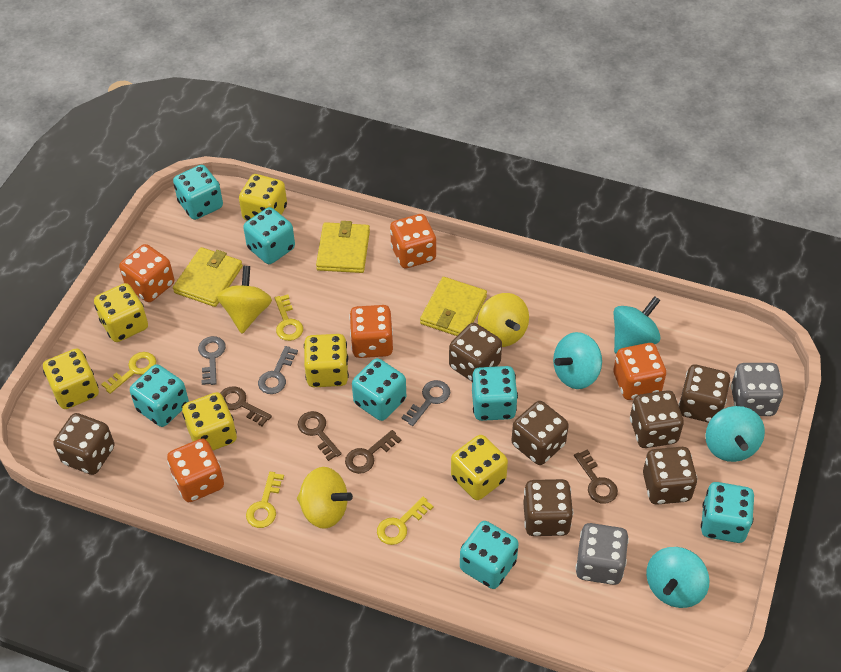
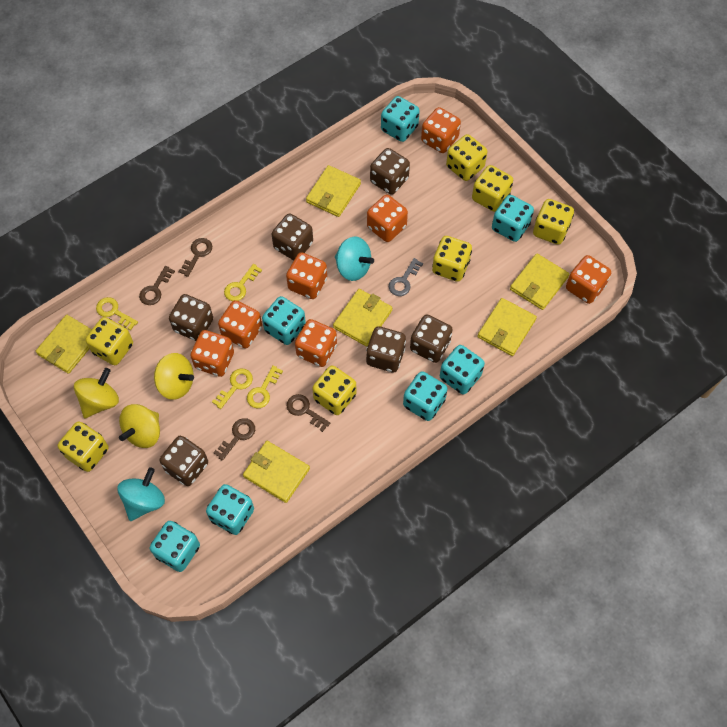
brown dice: 7 -> 6
grey dice: 2 -> 0
grey key: 3 -> 1
orange dice: 5 -> 7
turquoise spinning top: 4 -> 2
yellow dice: 6 -> 7
yellow wallet: 3 -> 6

